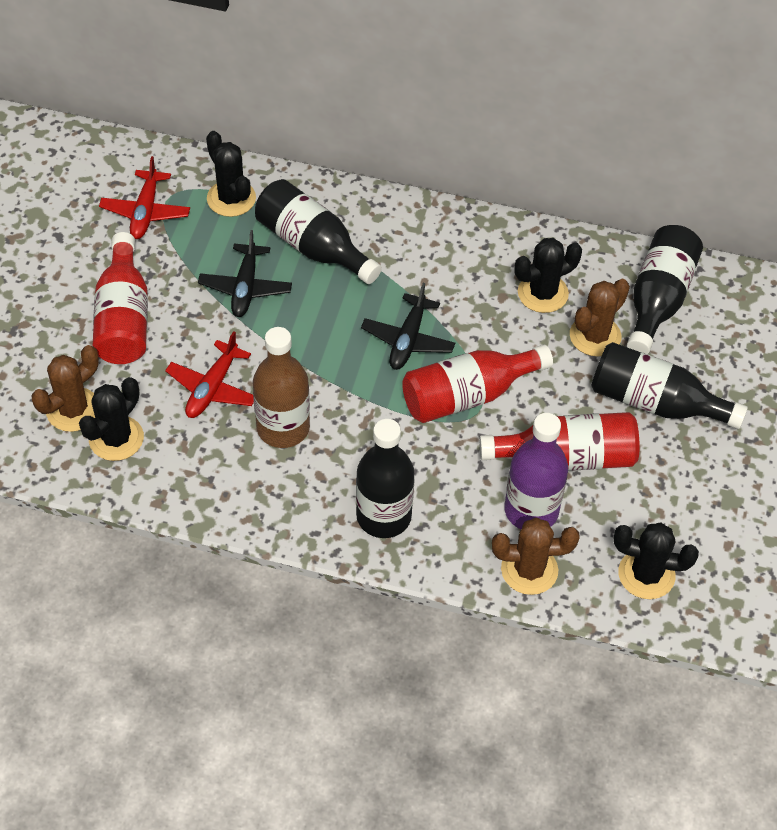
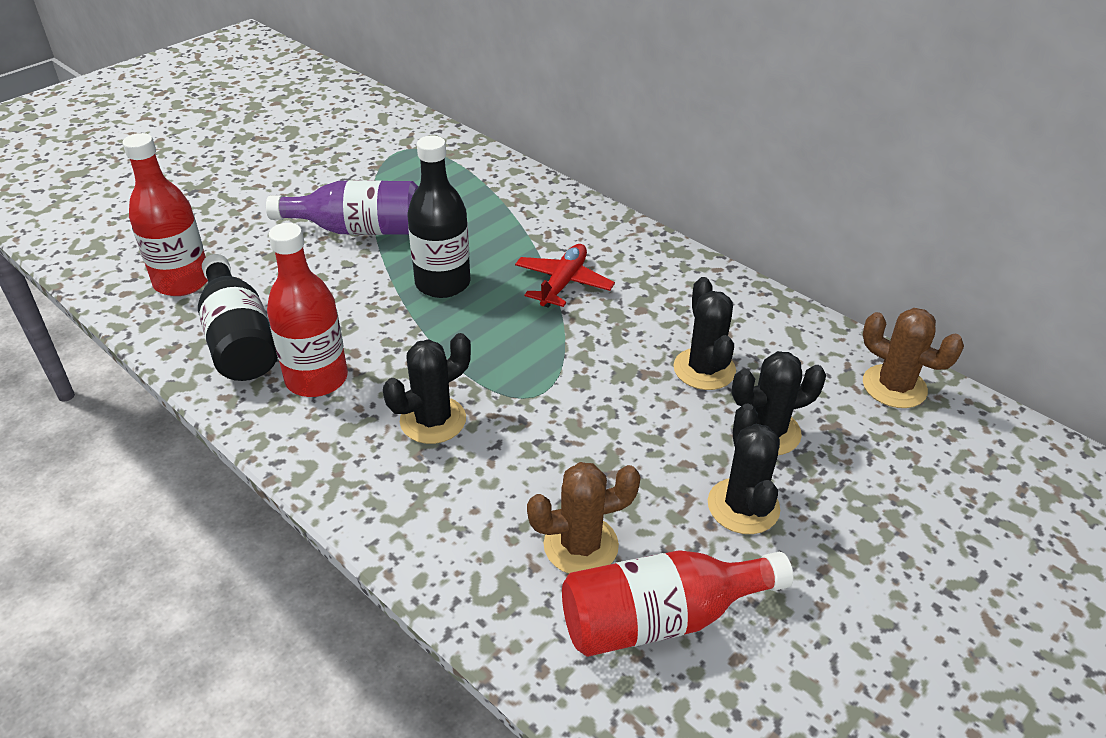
black bottle: 4 -> 2
black plane: 2 -> 0
brown bottle: 1 -> 0
brown cactus: 3 -> 2
red plane: 2 -> 1

